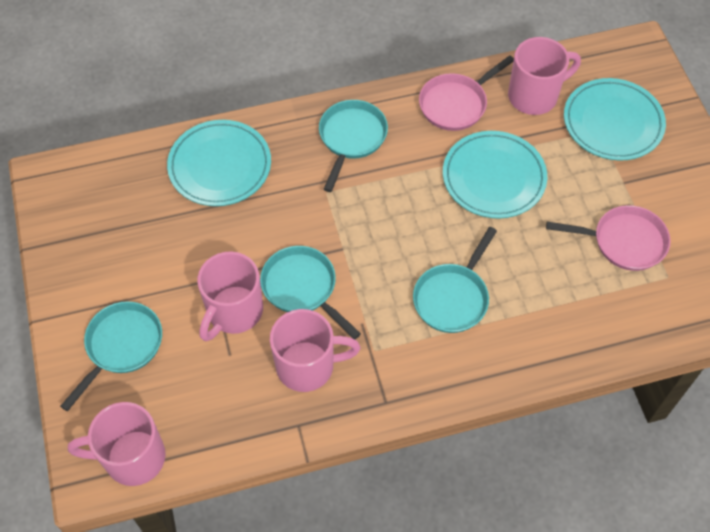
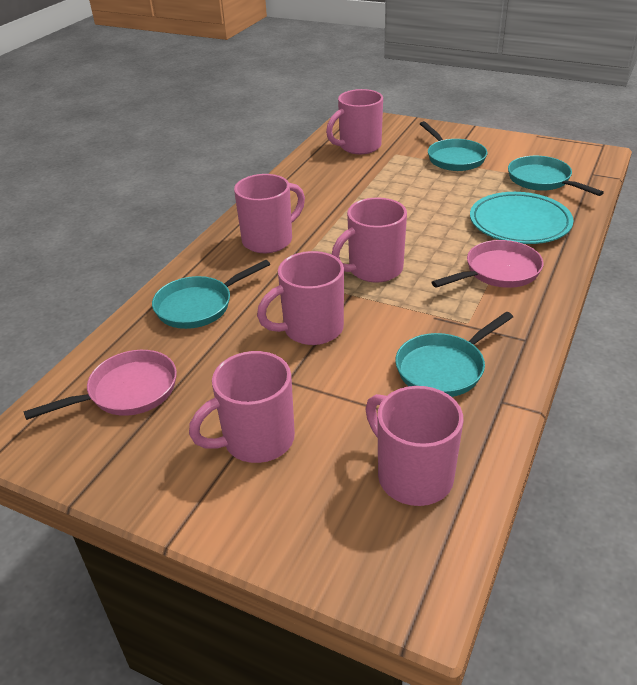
pink mug: 4 -> 6
turquoise plate: 3 -> 1

